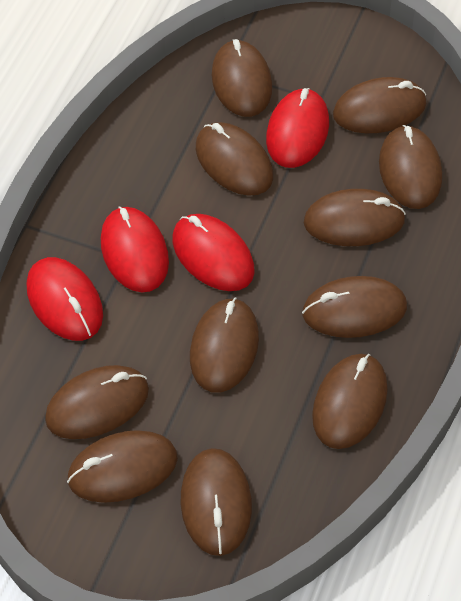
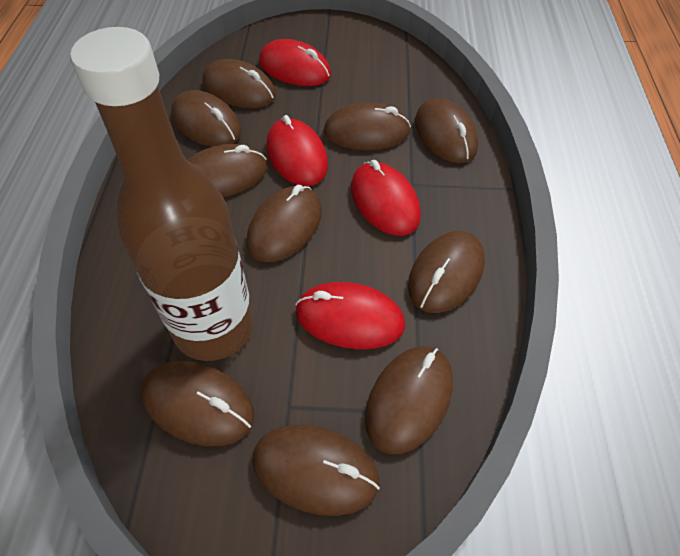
brown bottle: 0 -> 1
brown mouse: 11 -> 10

